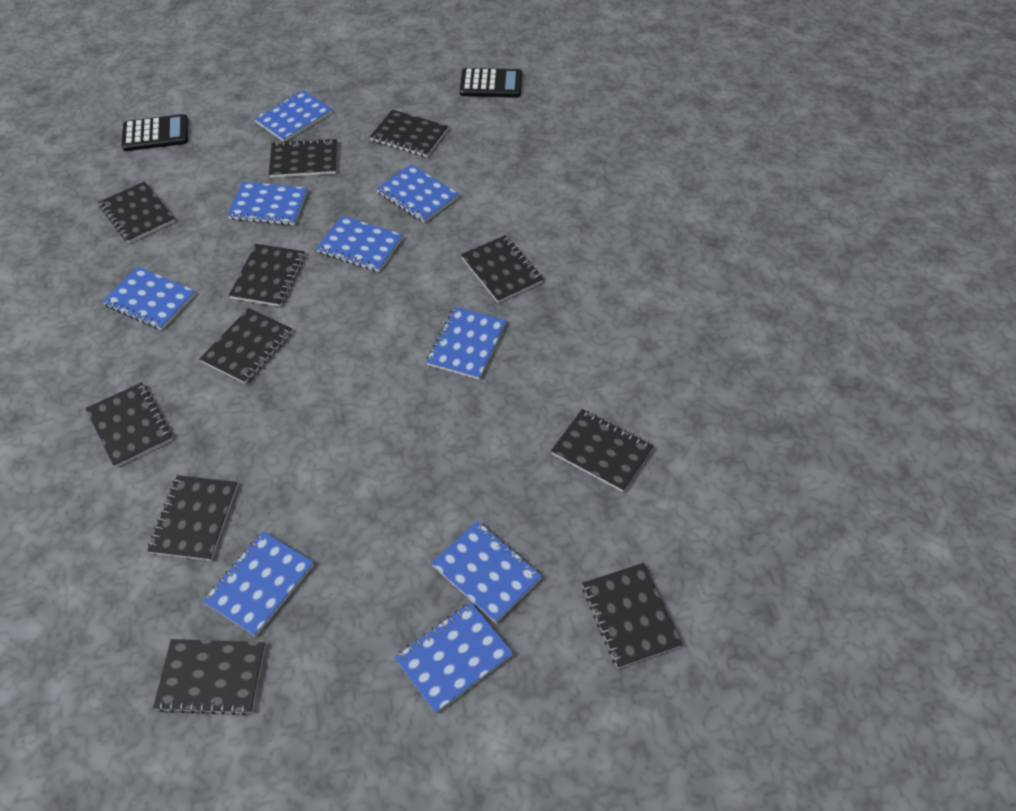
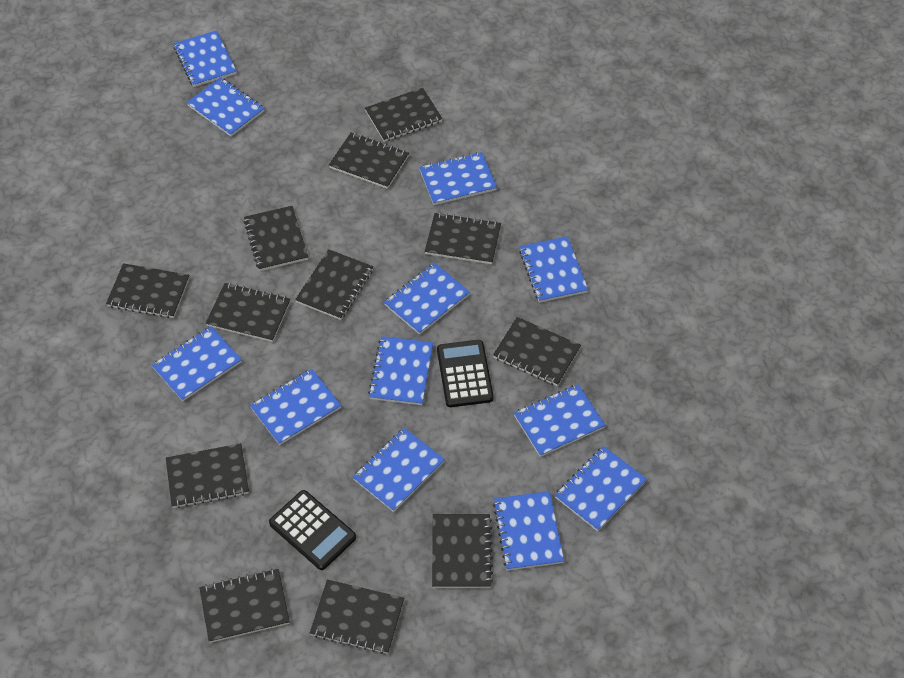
black notebook: 11 -> 12
blue notebook: 9 -> 12

